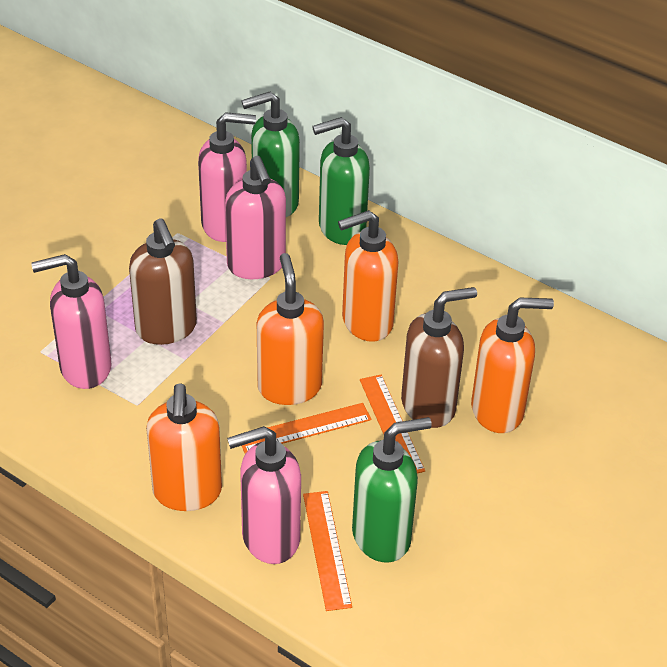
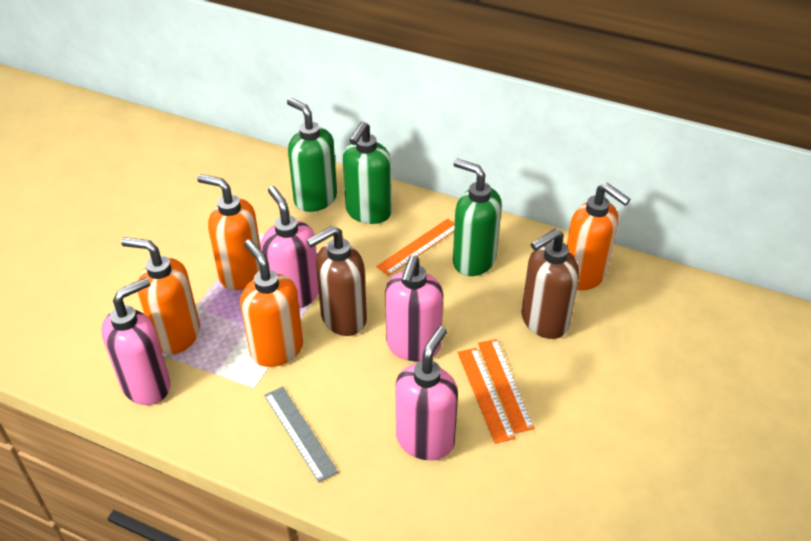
grey ruler: 0 -> 1

